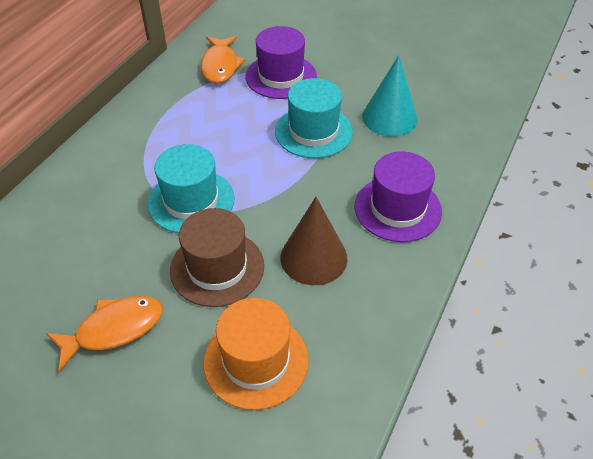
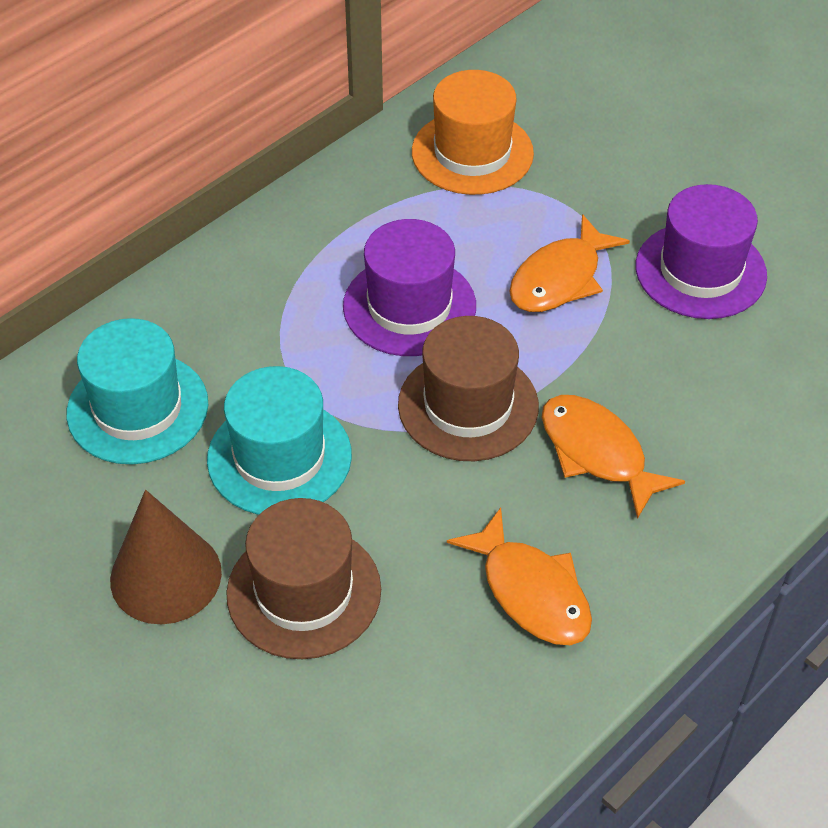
brown hat: 1 -> 2
orange fish: 2 -> 3
turquoise cone: 1 -> 0

